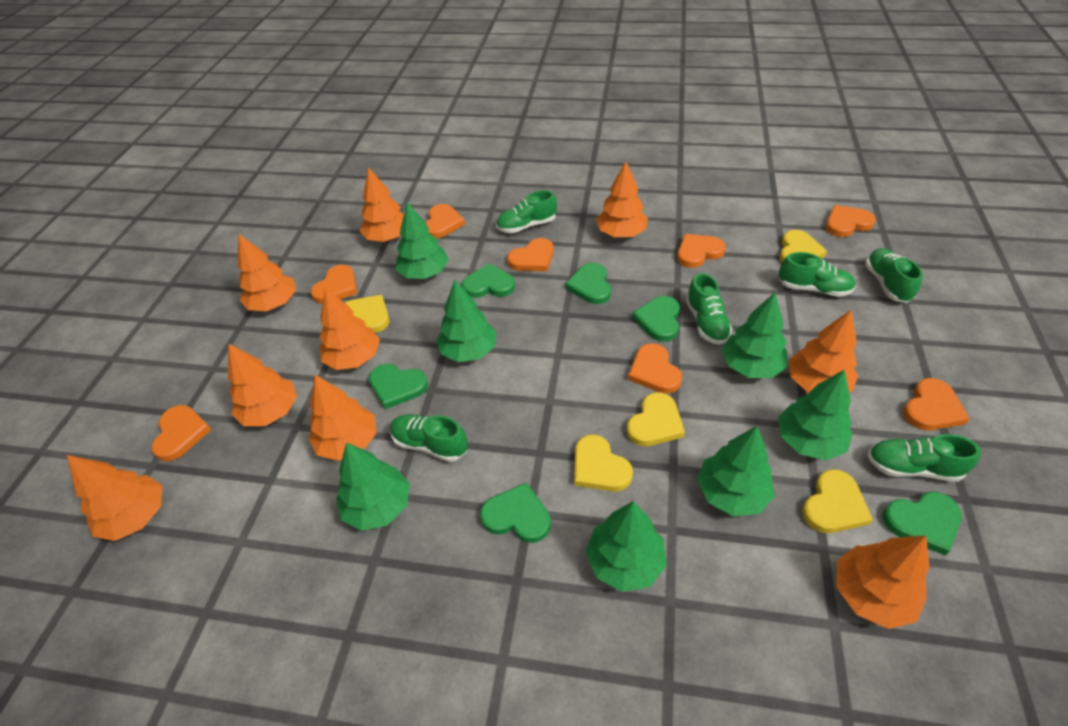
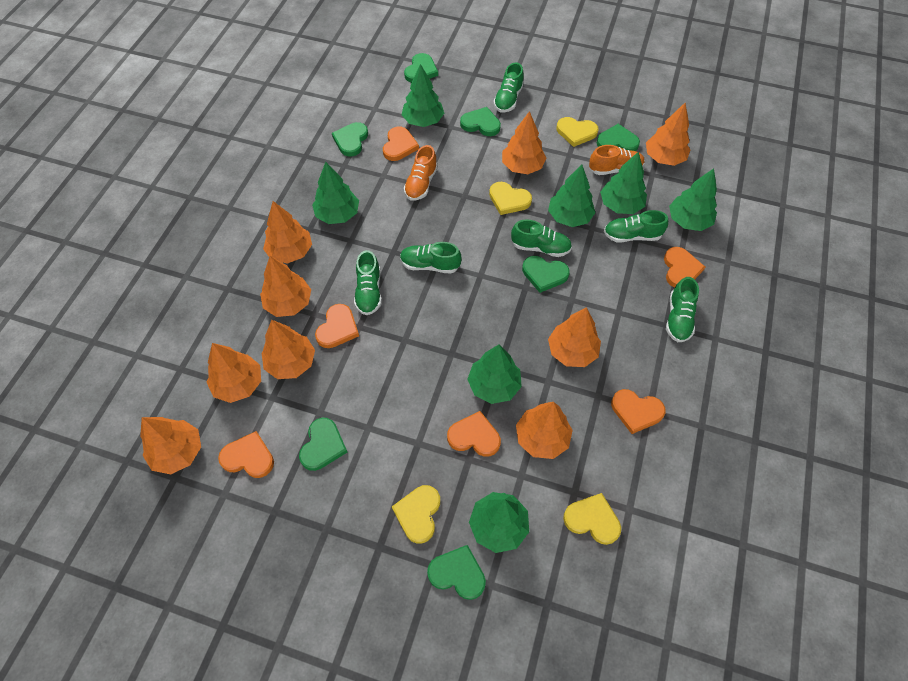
green heart: 6 -> 7
orange heart: 8 -> 6
orange shoe: 0 -> 2
yellow heart: 5 -> 4

